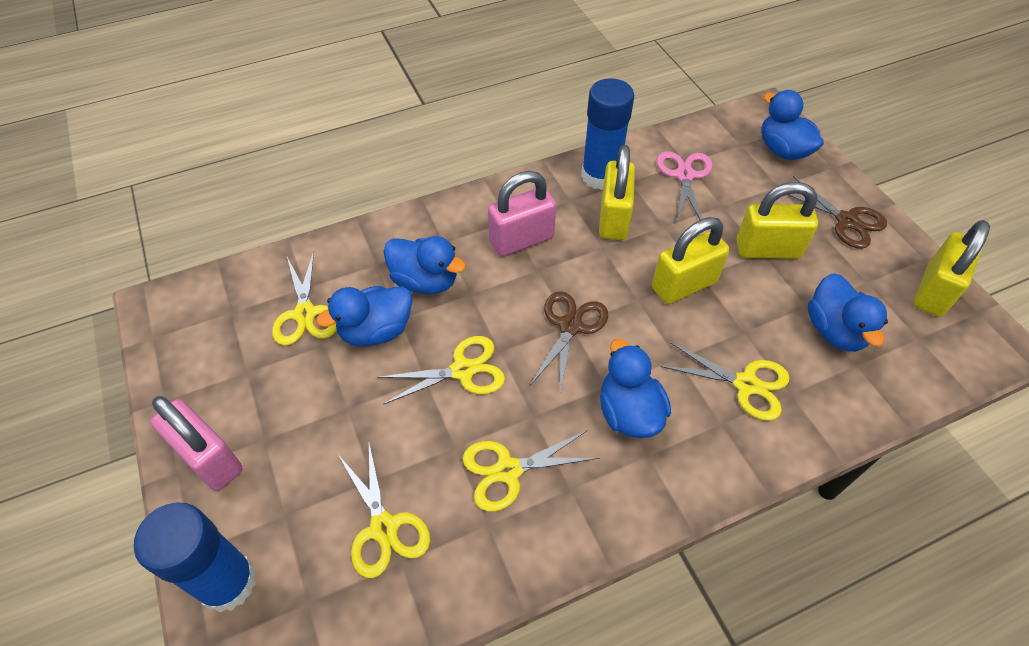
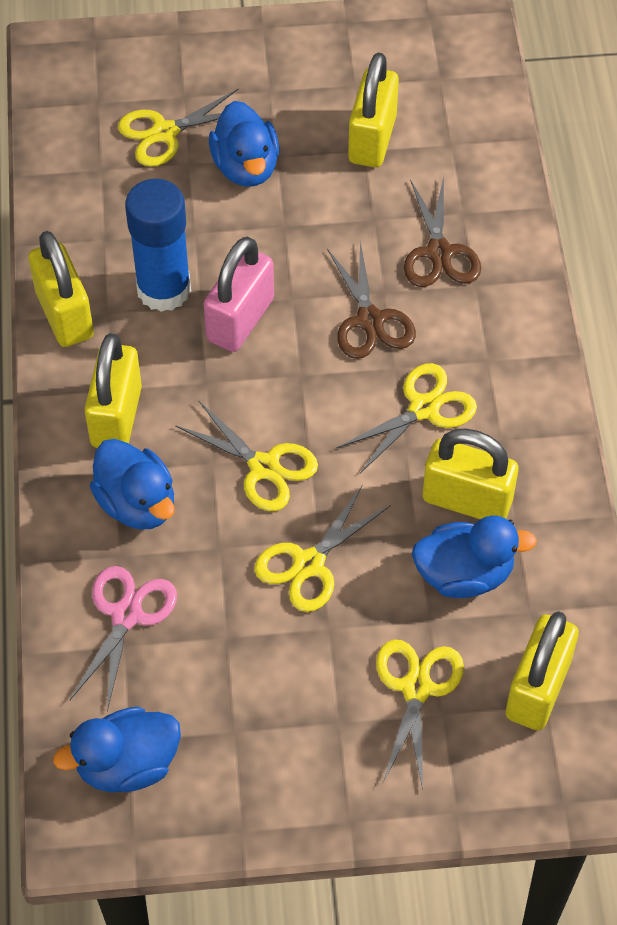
blue duck: 5 -> 4
blue glue stick: 2 -> 1
pink padlock: 2 -> 1
yellow padlock: 4 -> 5

